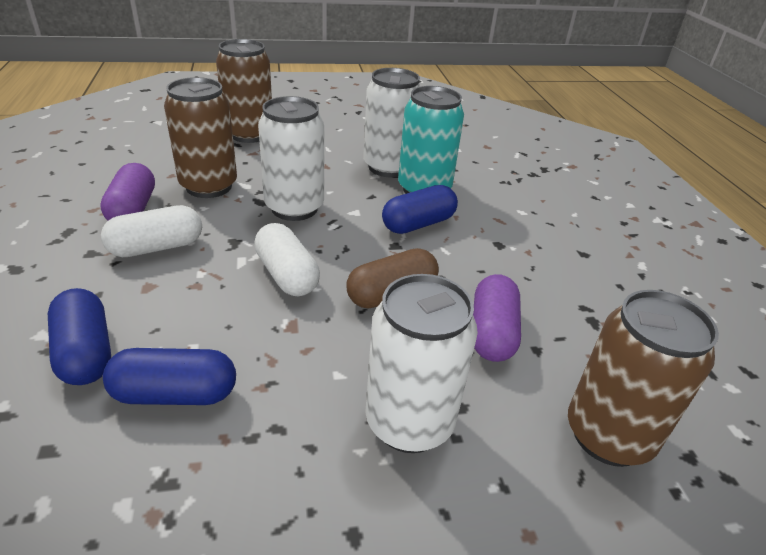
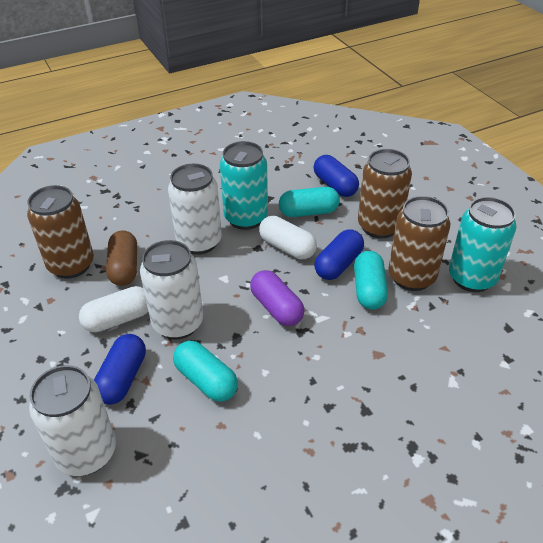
purple capsule: 2 -> 1
turquoise can: 1 -> 2
turquoise capsule: 0 -> 3

